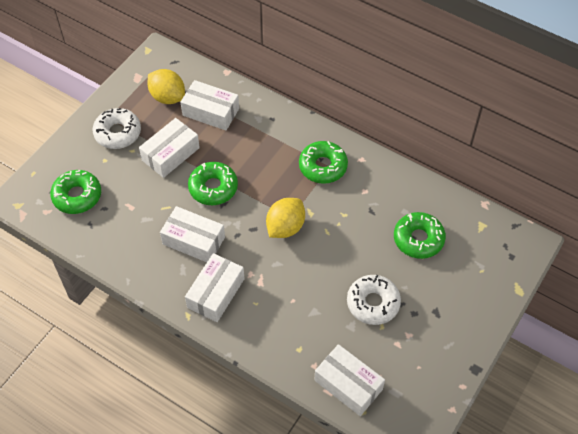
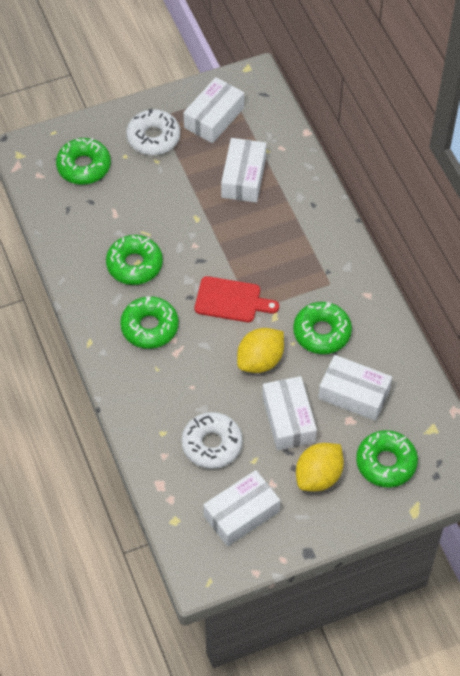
green donut: 4 -> 5
red cutting board: 0 -> 1

